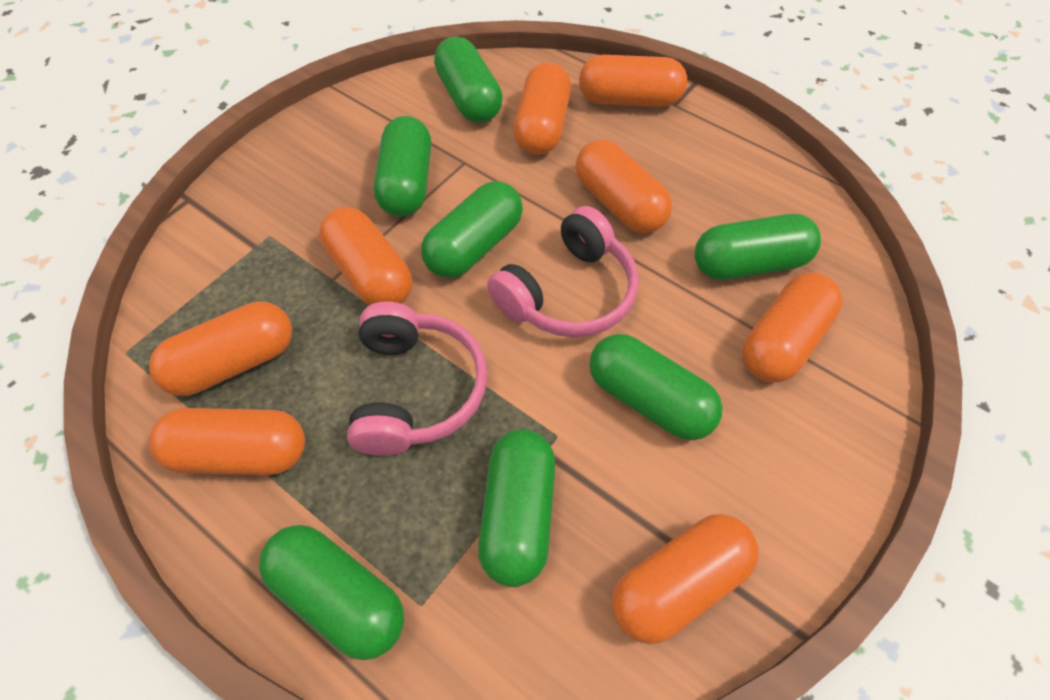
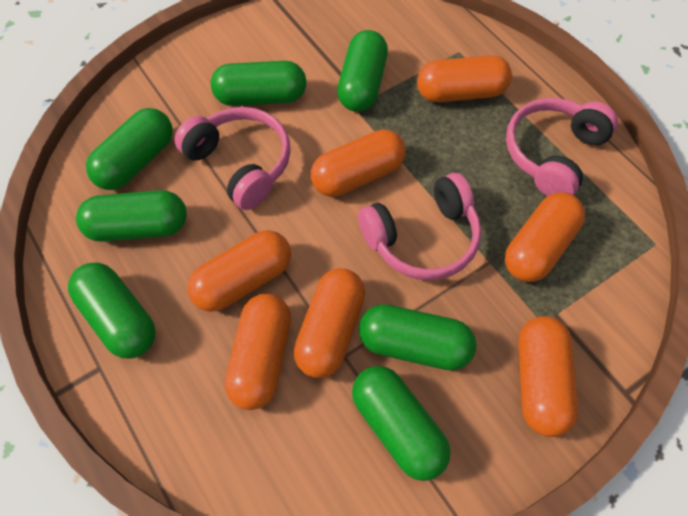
orange capsule: 8 -> 7
pink headphones: 2 -> 3

